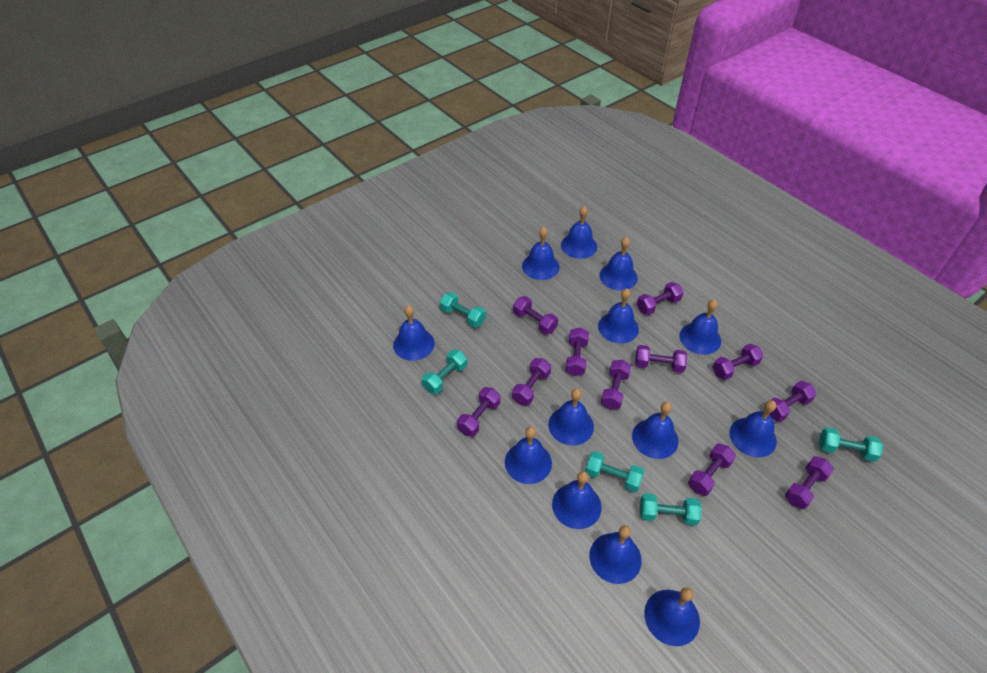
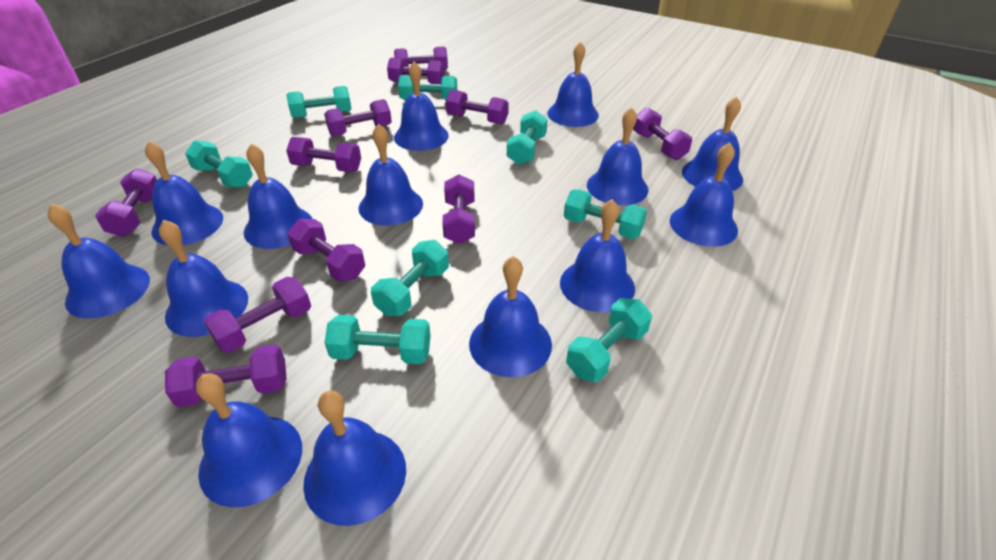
blue bell: 13 -> 14
turquoise dumbbell: 5 -> 8

